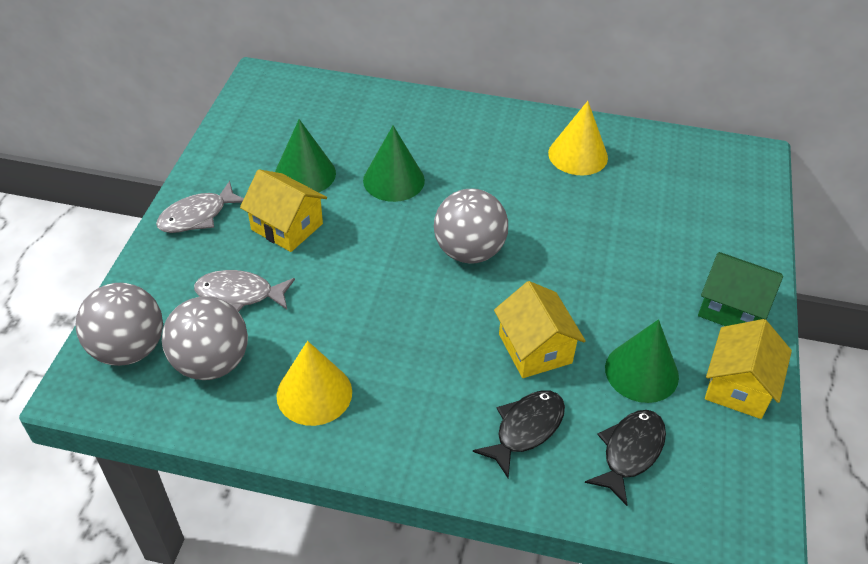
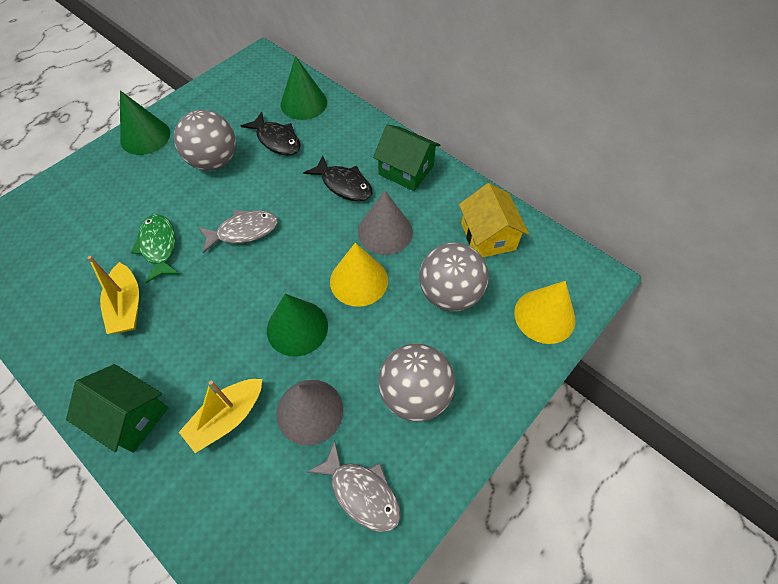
green fish: 0 -> 1
green house: 1 -> 2
grey cone: 0 -> 2
yellow boat: 0 -> 2
yellow house: 3 -> 1

